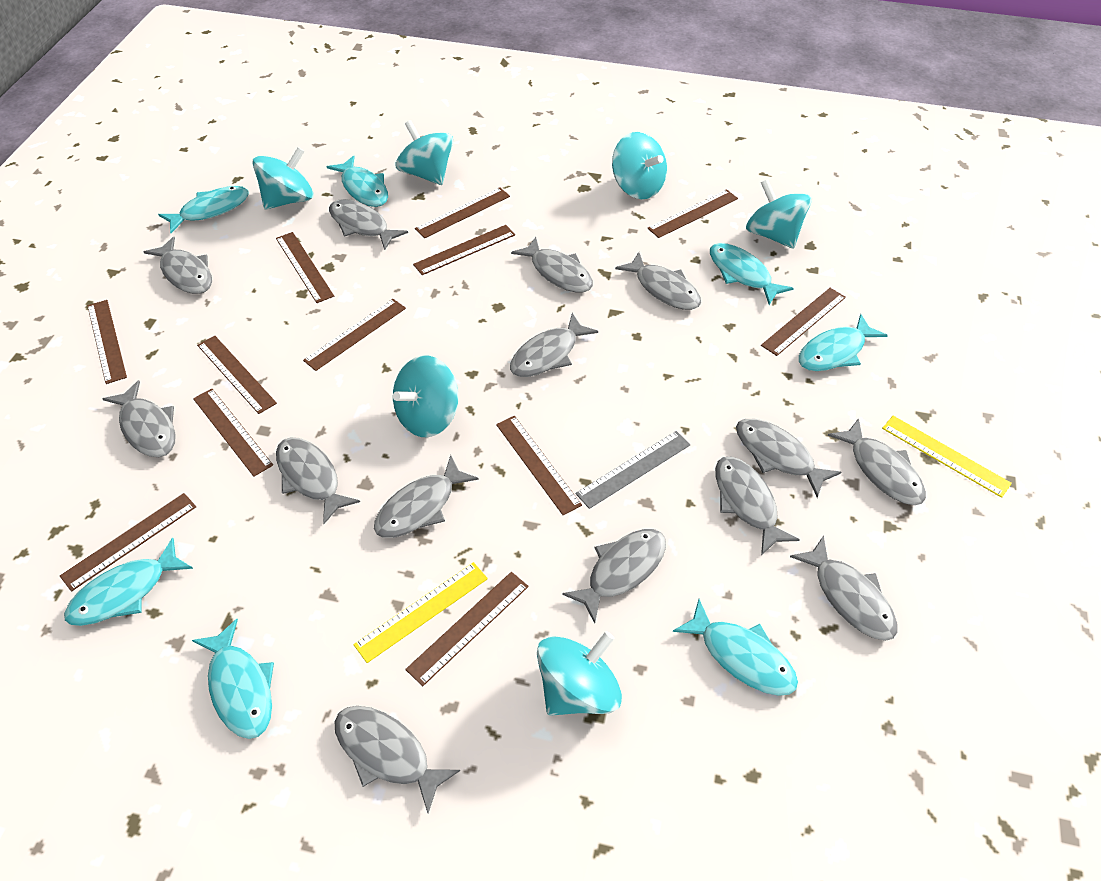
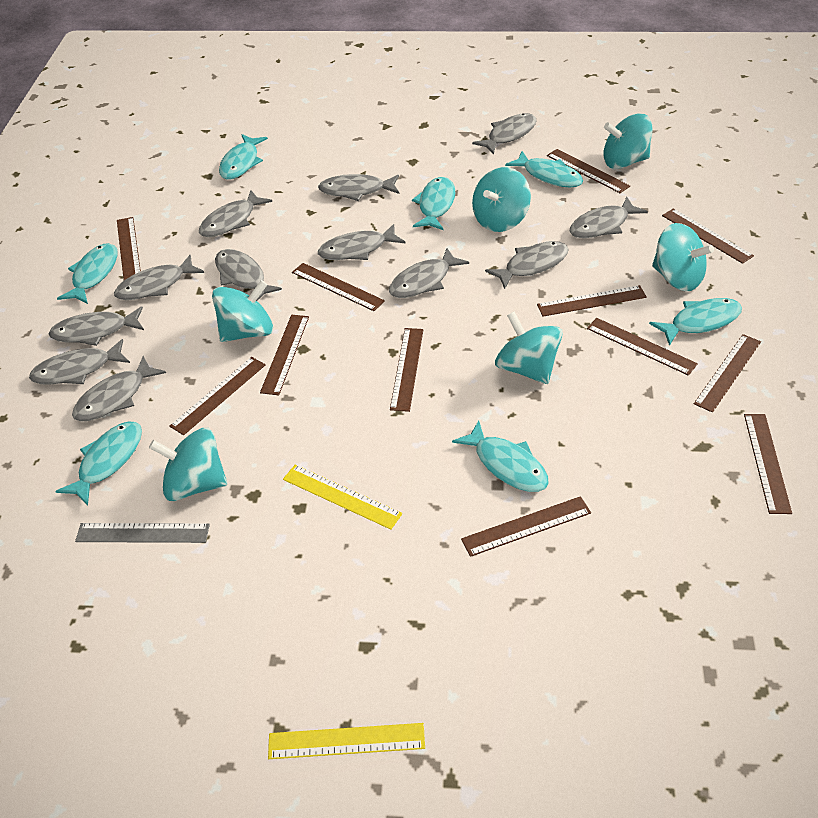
grey fish: 14 -> 12

